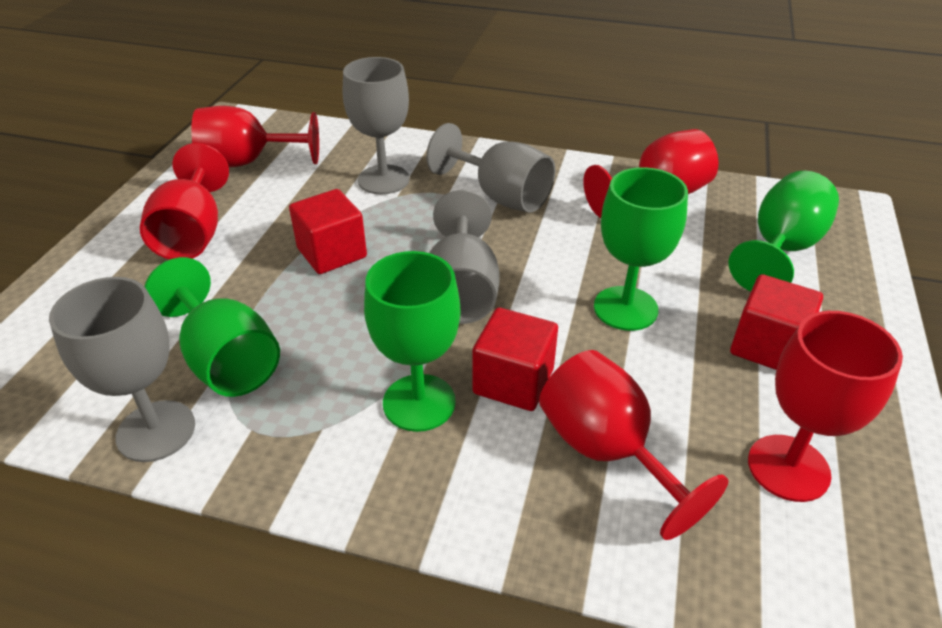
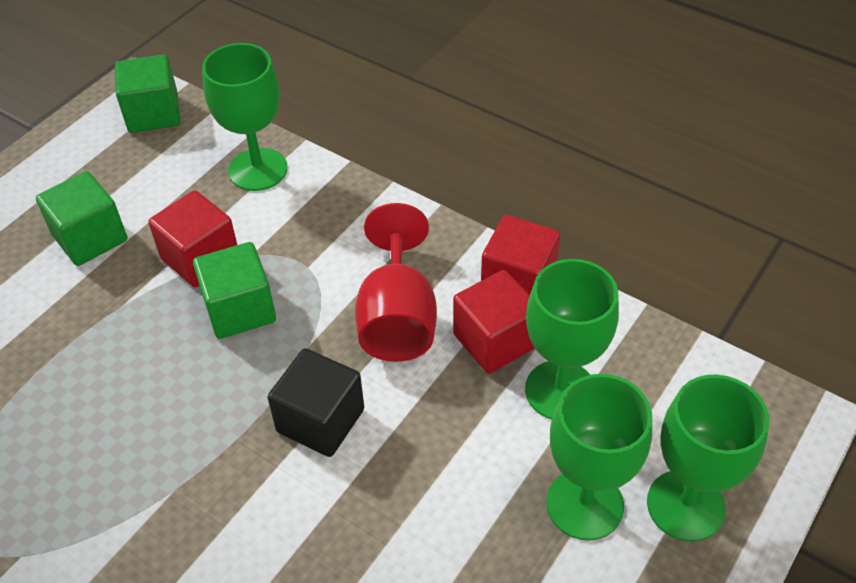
black cube: 0 -> 1
green cube: 0 -> 3
grey goblet: 4 -> 0
red goblet: 5 -> 1

